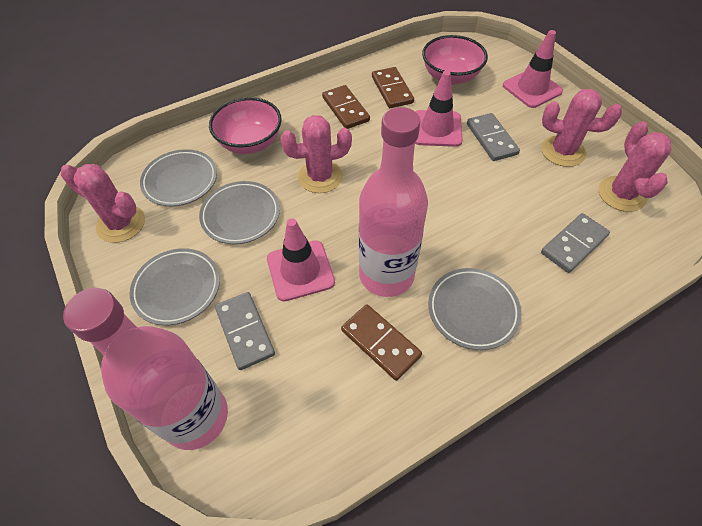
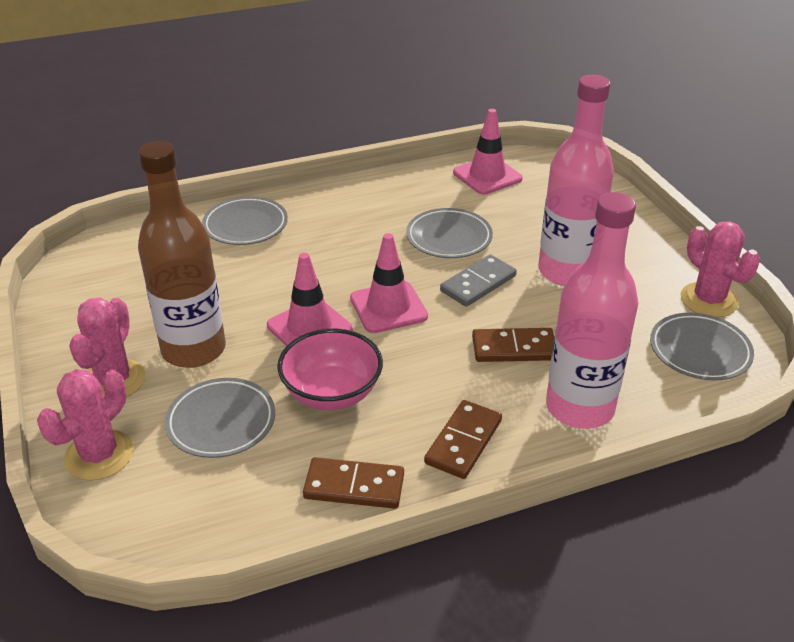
brown bottle: 0 -> 1
grey domino: 3 -> 1
pink bowl: 2 -> 1
pink cactus: 4 -> 3

